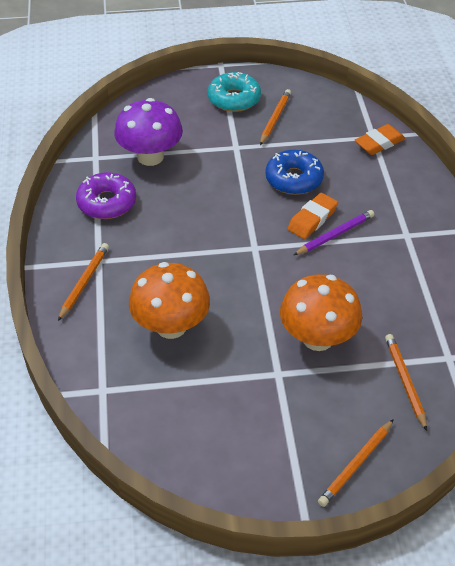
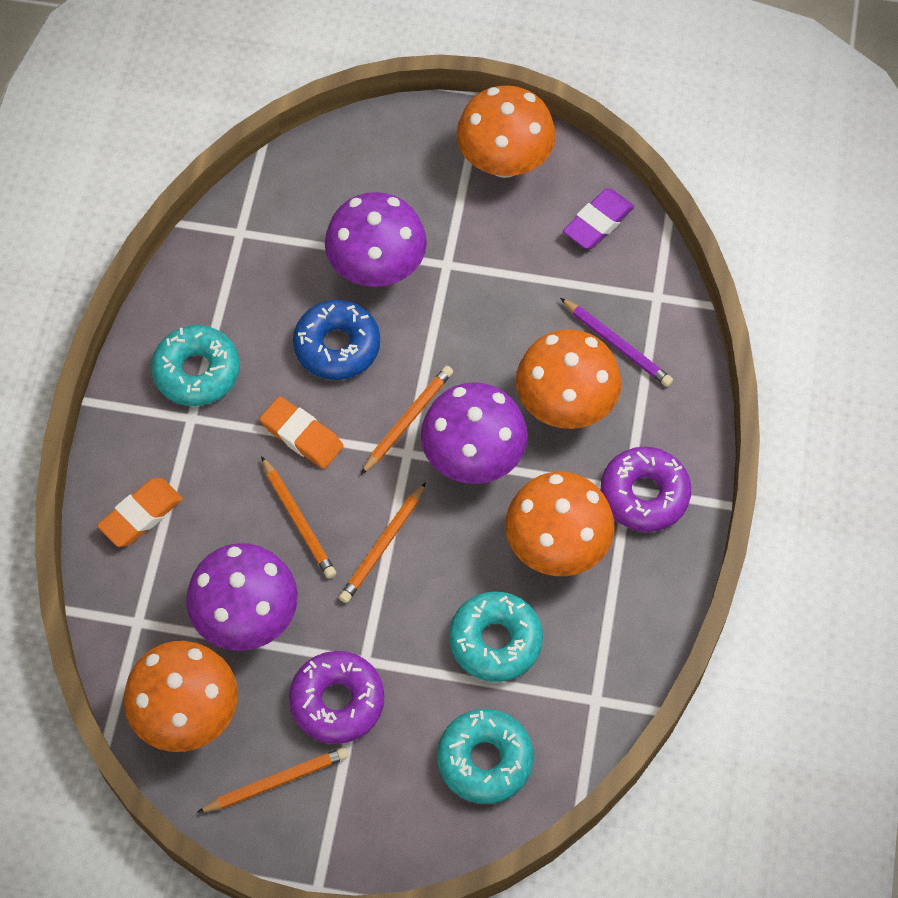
orange mushroom: 2 -> 4
purple donut: 1 -> 2
purple eraser: 0 -> 1
purple mushroom: 1 -> 3
turquoise donut: 1 -> 3

